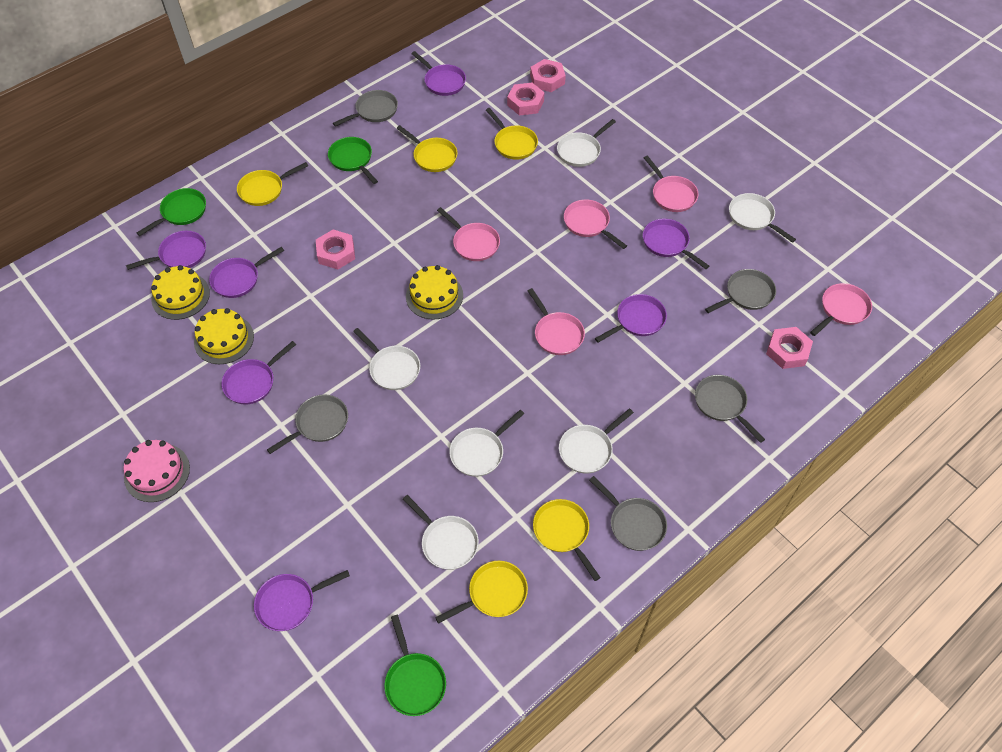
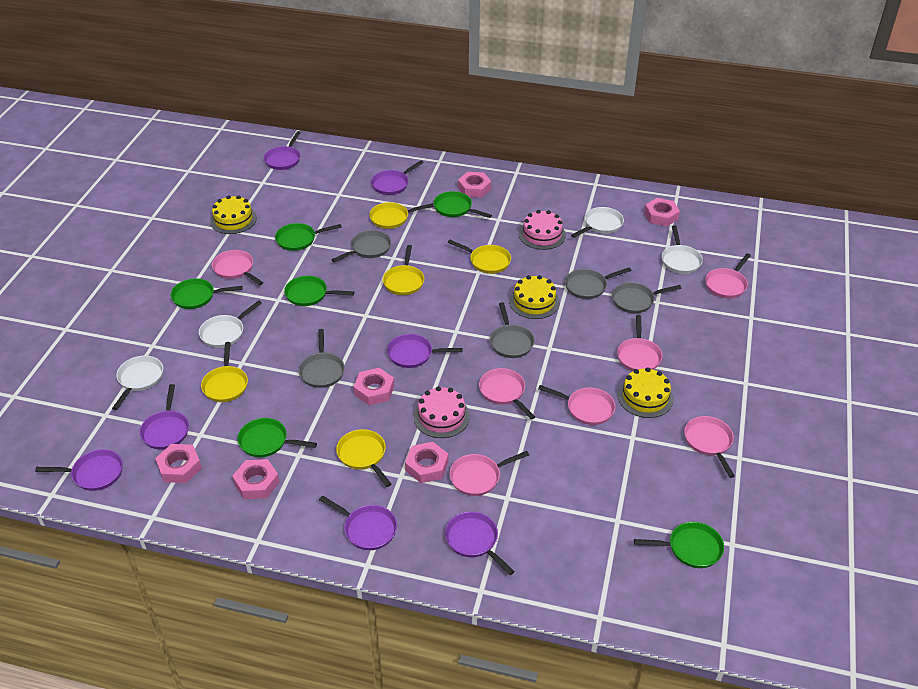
green pan: 3 -> 6
pink cake: 1 -> 2
pink nut: 4 -> 6
pink pan: 5 -> 7
white pan: 6 -> 4

